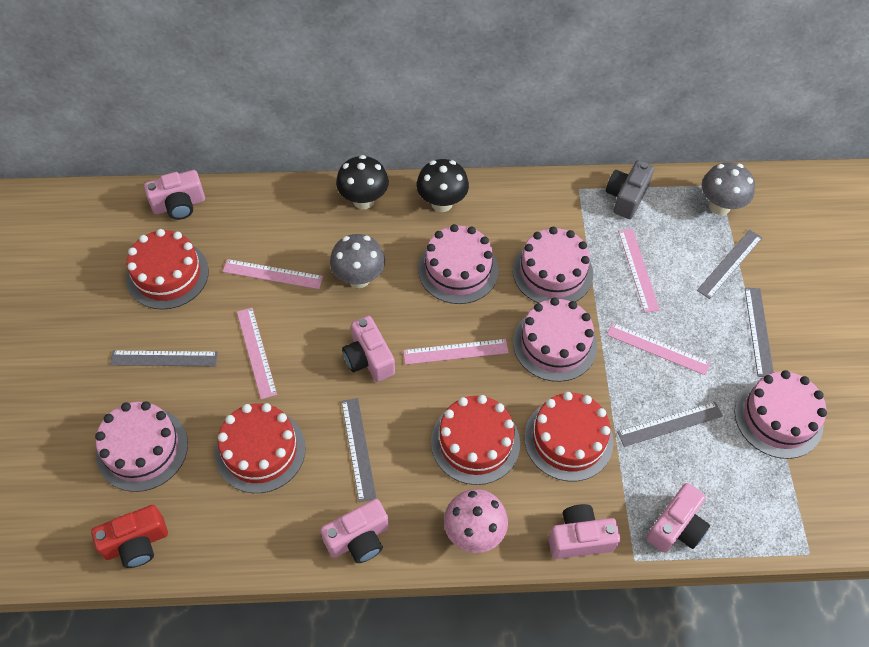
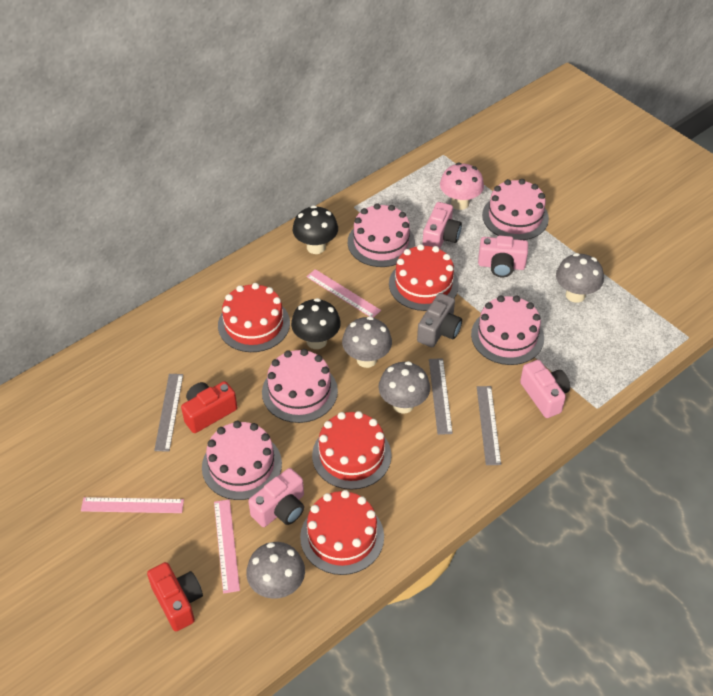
grey mushroom: 2 -> 4
grey ruler: 5 -> 3
pink camera: 5 -> 4
pink ruler: 5 -> 3
red camera: 1 -> 2

